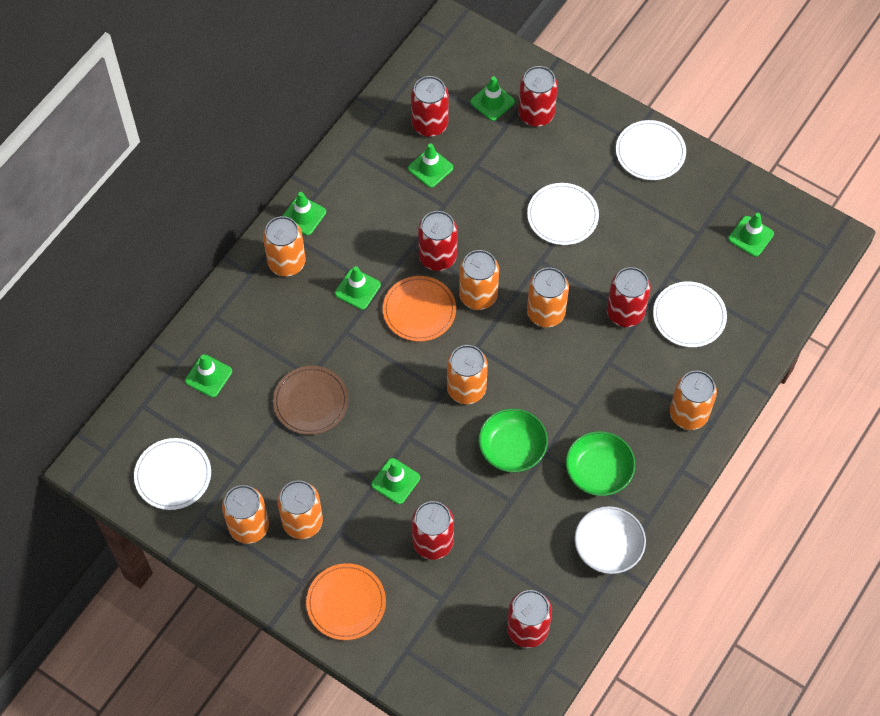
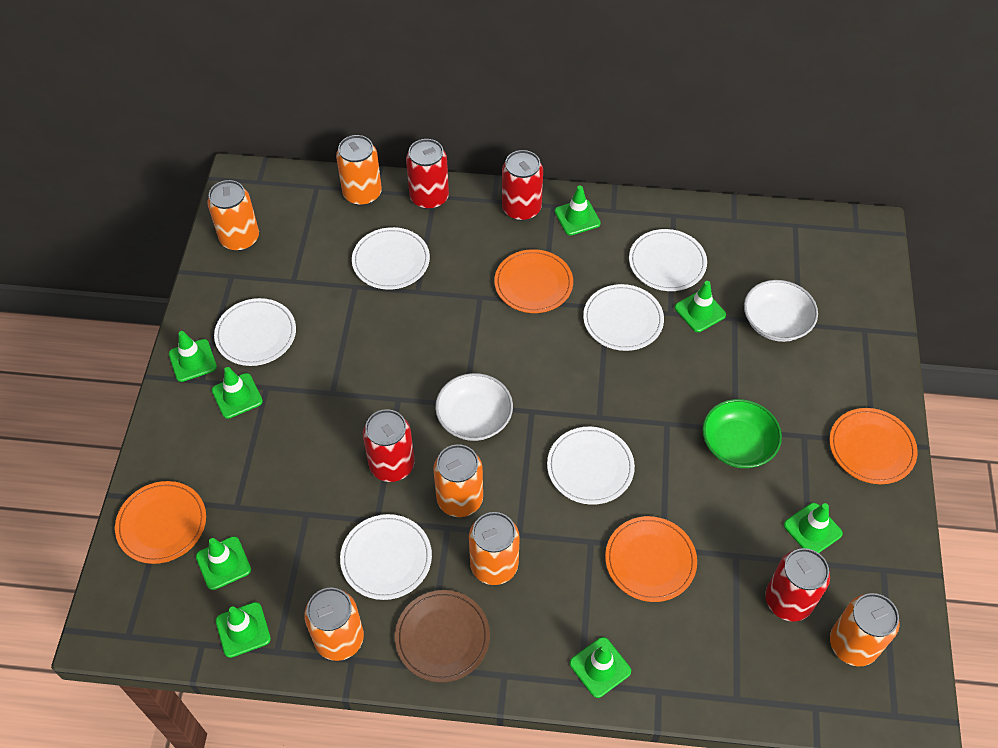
green bowl: 2 -> 1
green traffic cone: 7 -> 8
orange can: 7 -> 6
orange plate: 2 -> 4
red can: 6 -> 4
white bowl: 1 -> 2
white plate: 4 -> 6

